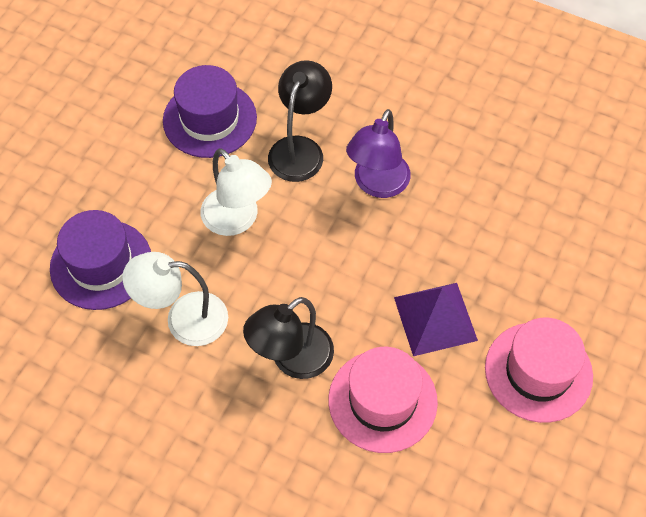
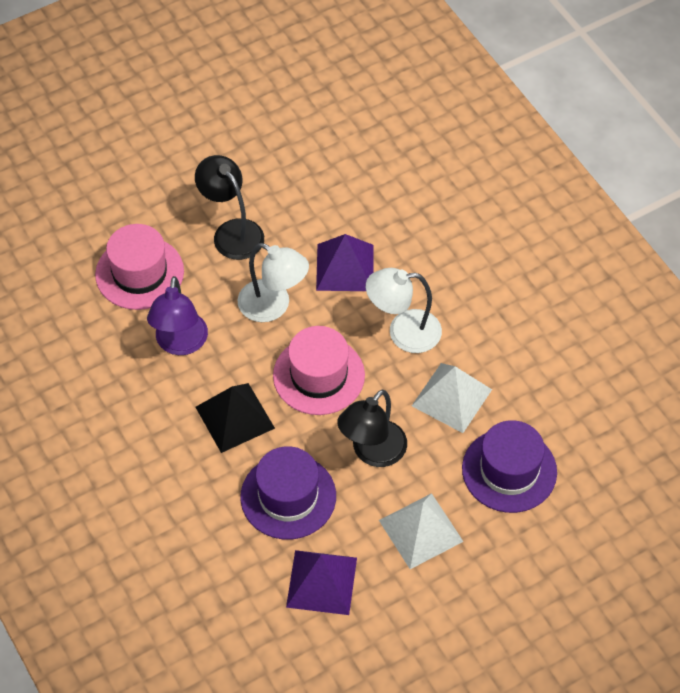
black pyramid: 0 -> 1
purple pyramid: 1 -> 2
white pyramid: 0 -> 2

